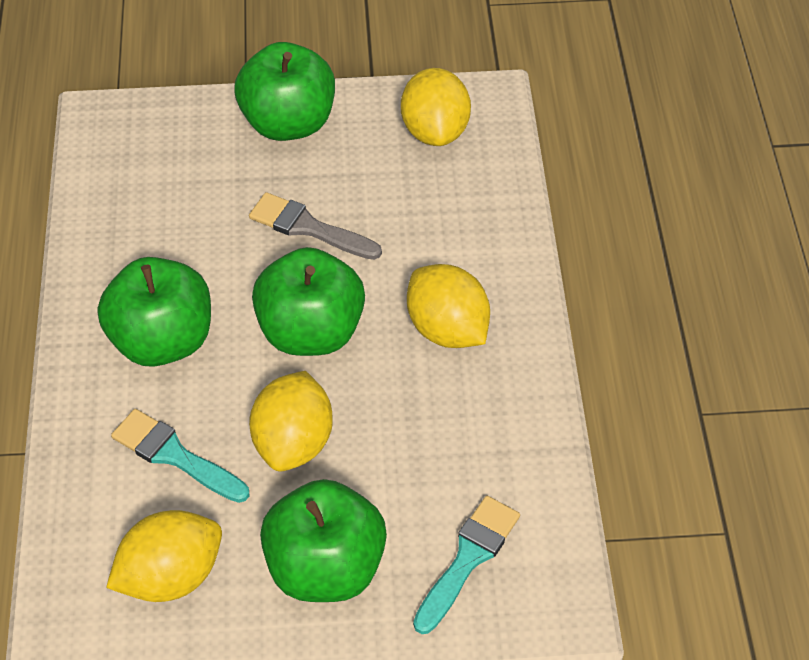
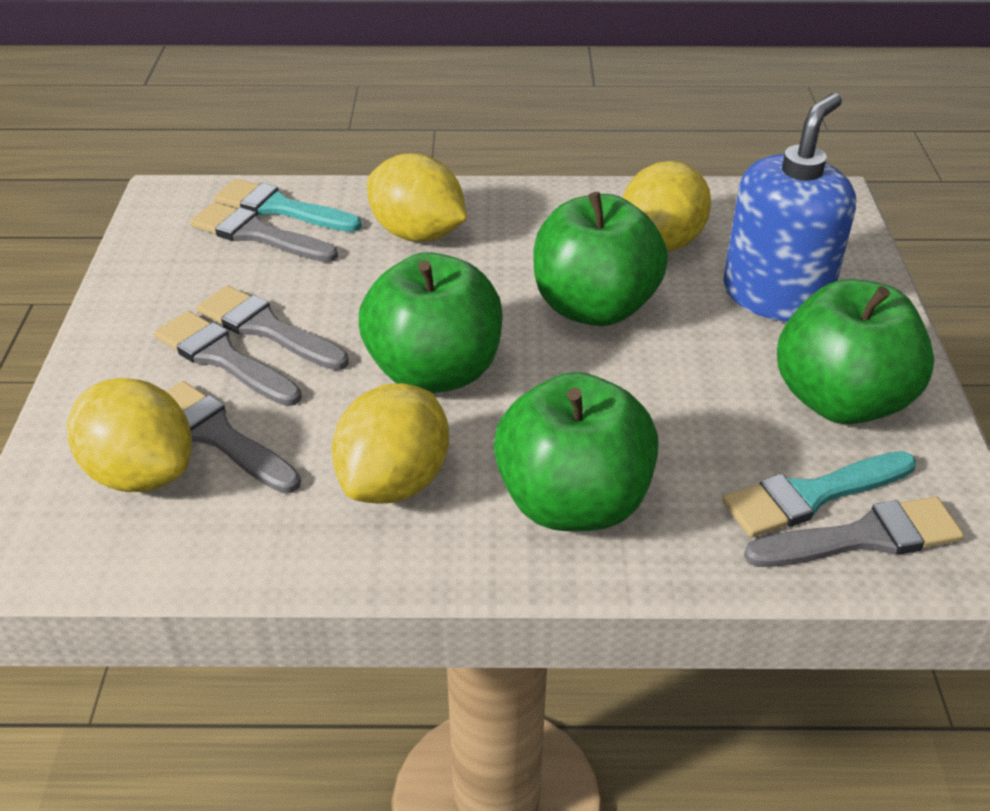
blue soap dispenser: 0 -> 1
grey brush: 1 -> 5

